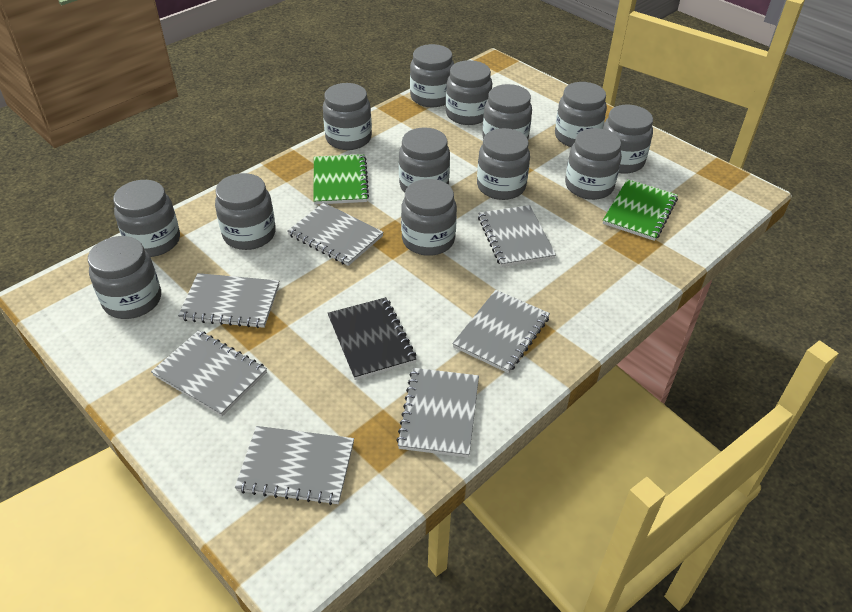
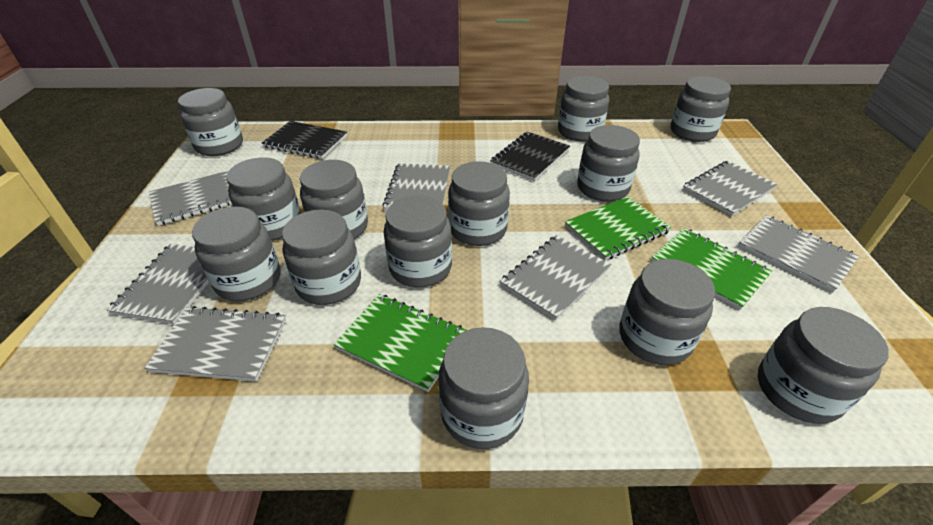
black notebook: 1 -> 2
green notebook: 2 -> 3

